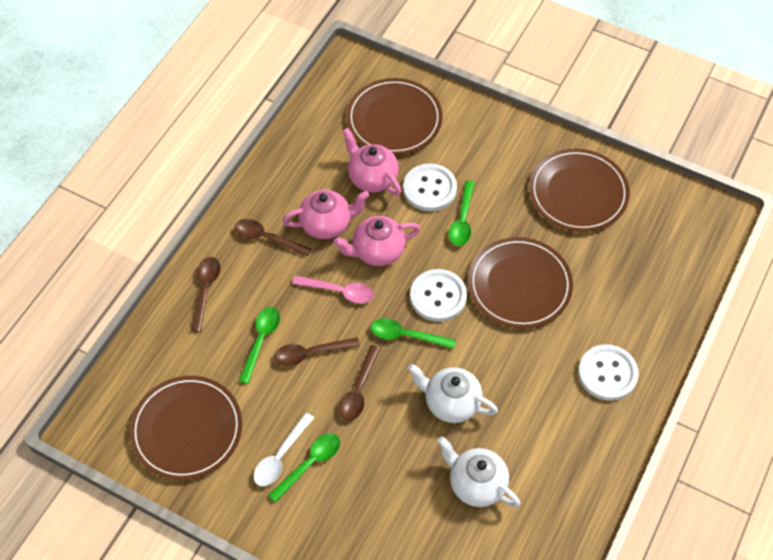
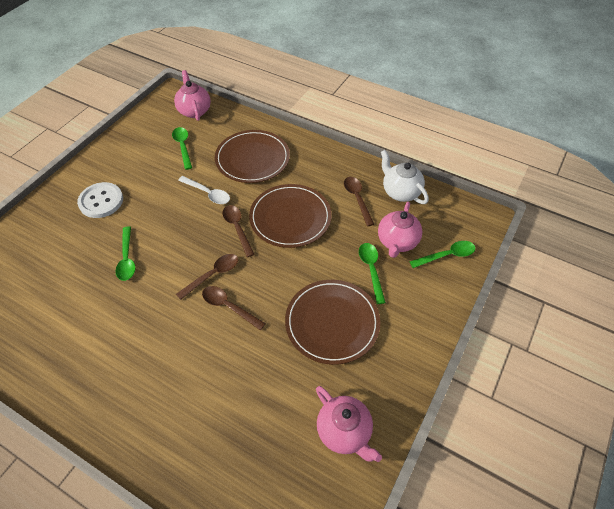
brown plate: 4 -> 3
pink spoon: 1 -> 0
white button: 3 -> 1
white teapot: 2 -> 1

